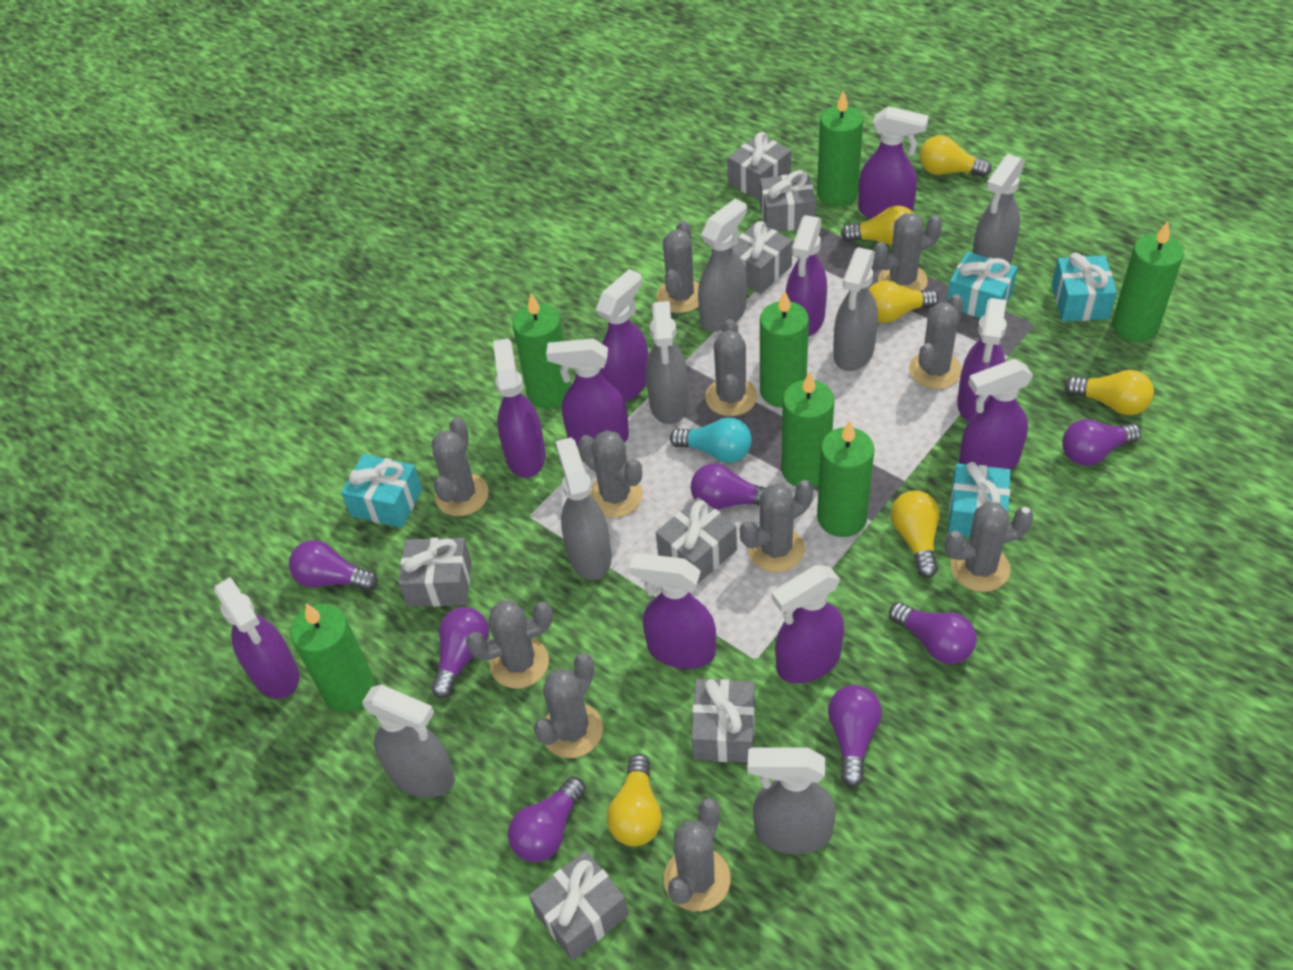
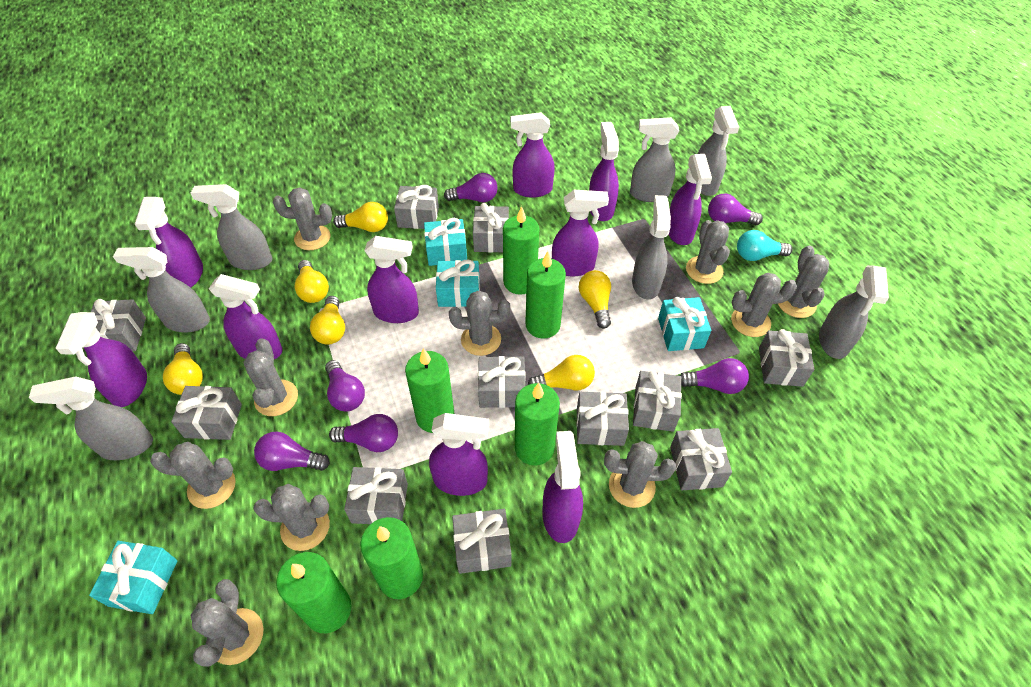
green candle: 7 -> 6
grey cactus: 11 -> 10
grey gift: 7 -> 11
purple light bulb: 7 -> 6

